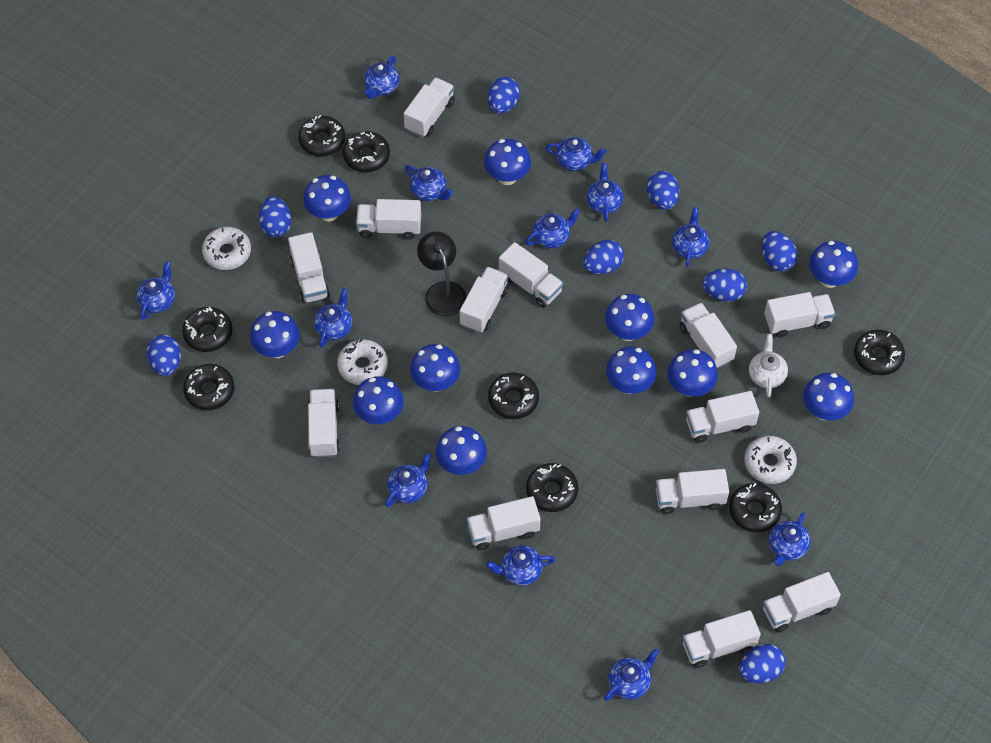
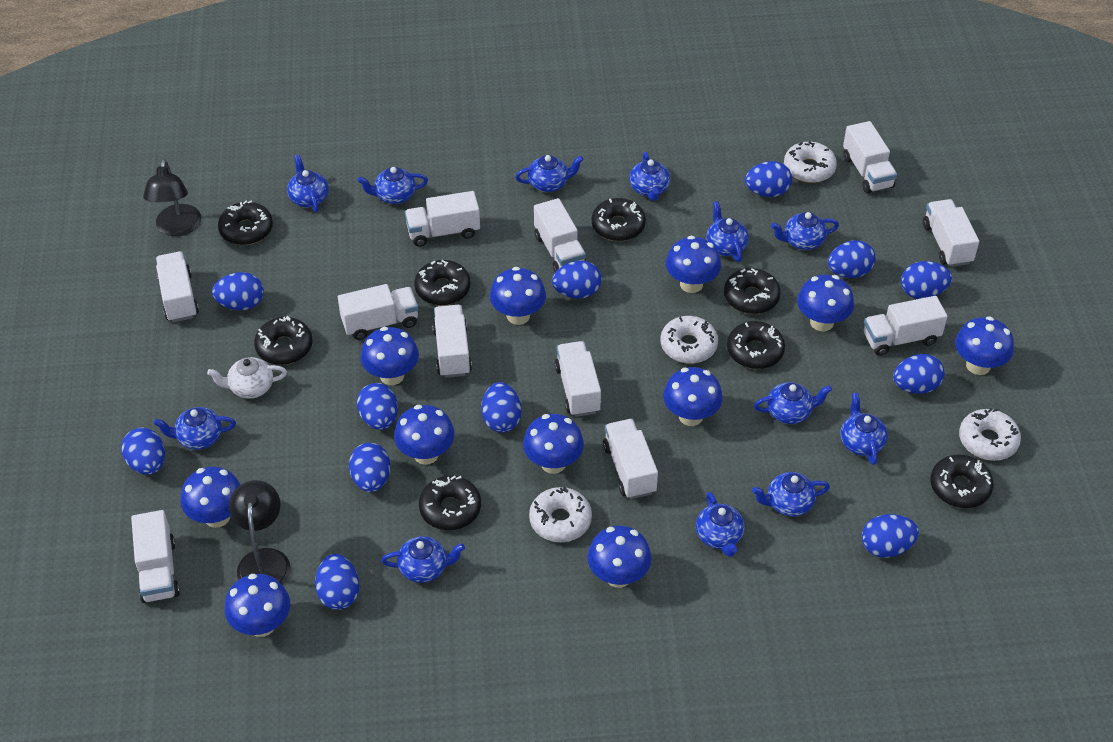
black lamp: 1 -> 2
blue egg: 8 -> 12
white donut: 3 -> 4
white truck: 13 -> 11

